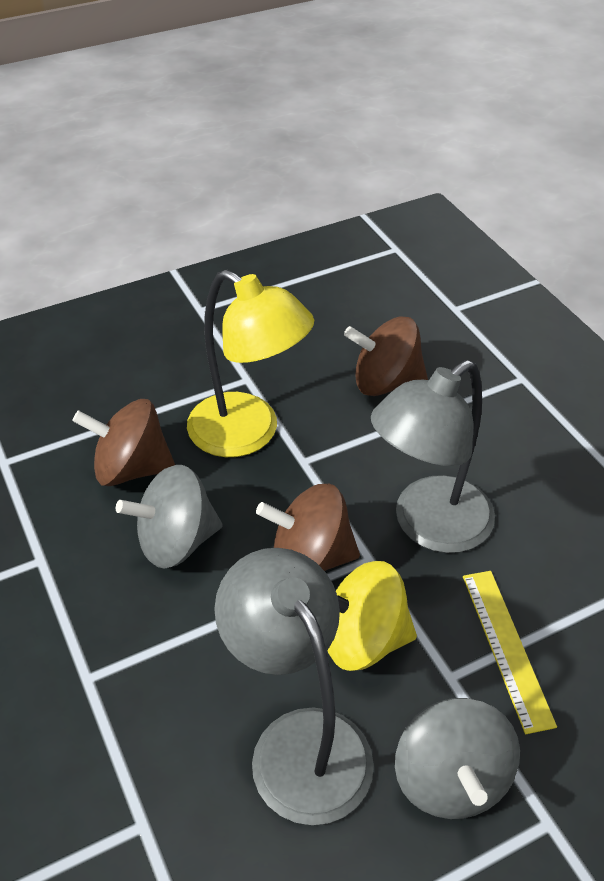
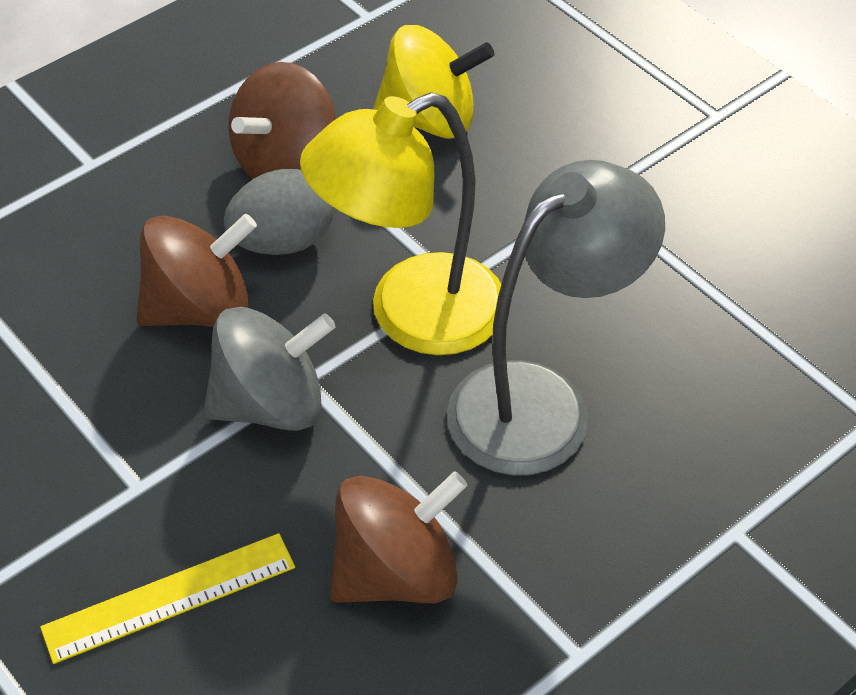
grey egg: 0 -> 1
grey lamp: 2 -> 1
grey spinning top: 2 -> 1

